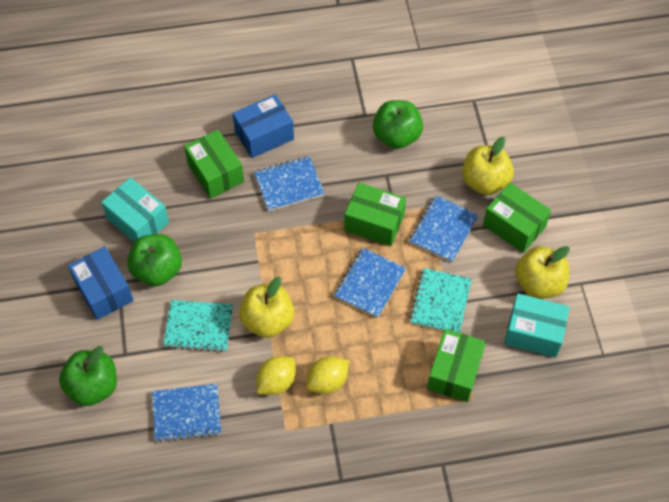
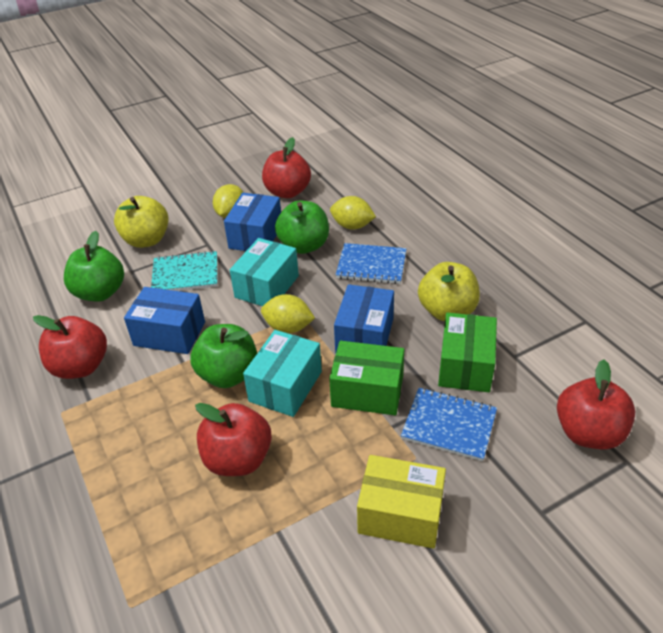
blue box: 2 -> 3
blue notebook: 4 -> 2
green box: 4 -> 2
red apple: 0 -> 4
turquoise notebook: 2 -> 1
yellow apple: 3 -> 2
yellow box: 0 -> 1
yellow lemon: 2 -> 3

